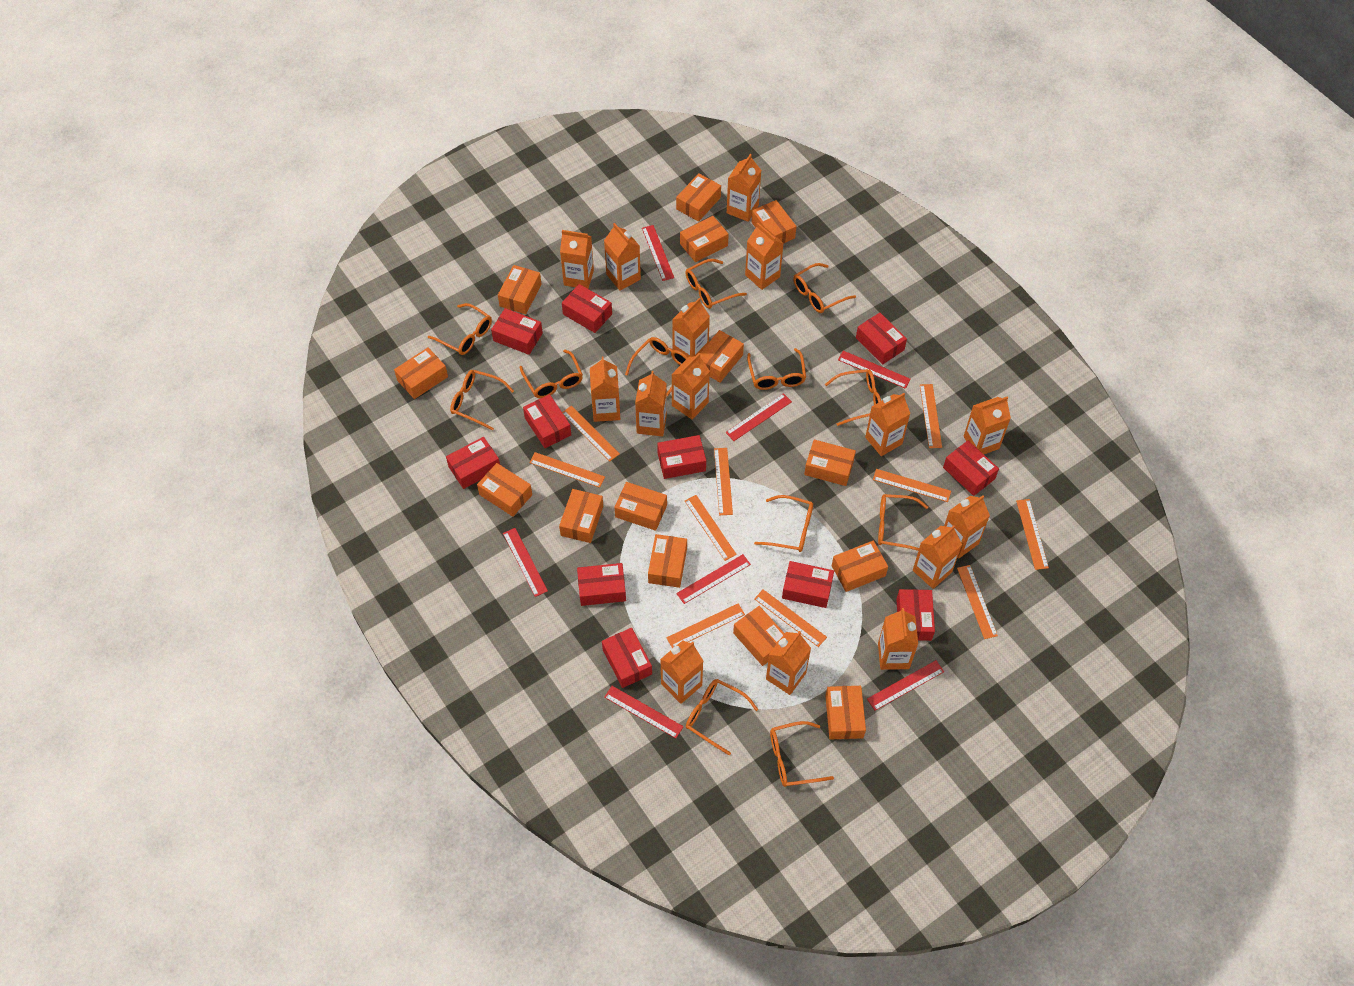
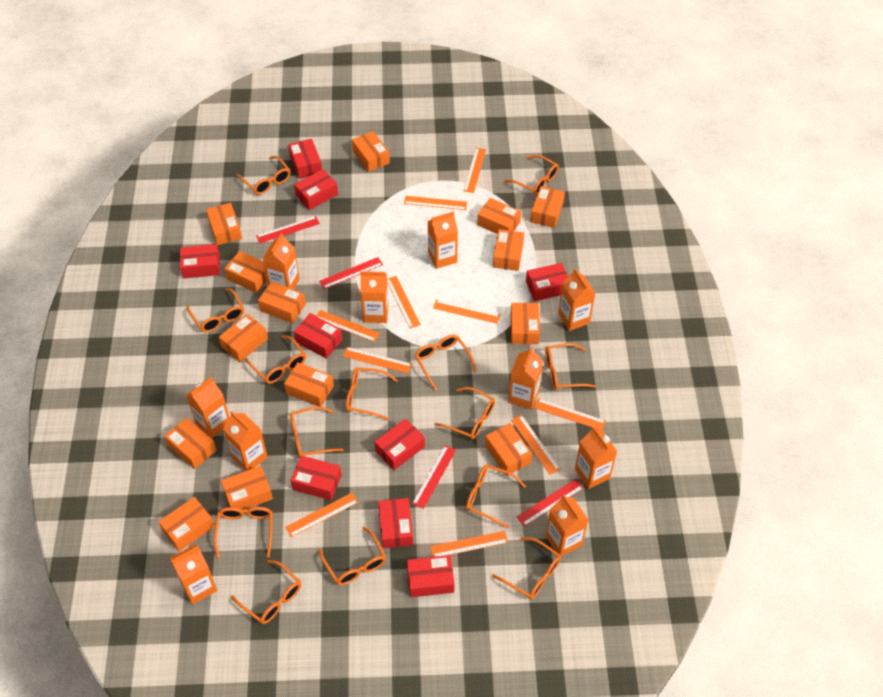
orange carton: 15 -> 10
orange glasses: 12 -> 14
red box: 11 -> 9
red ruler: 7 -> 4

